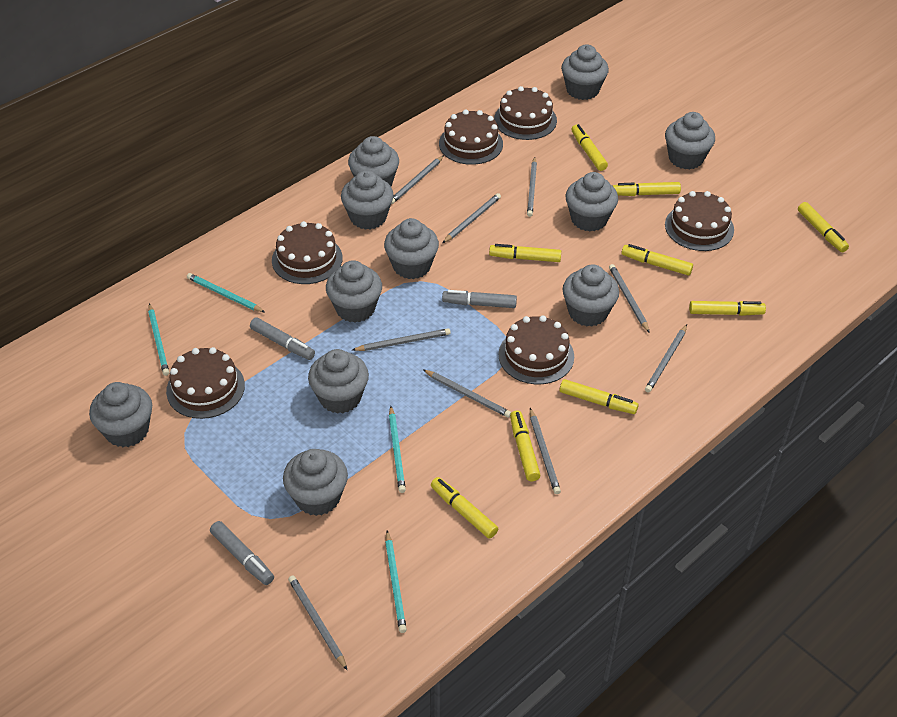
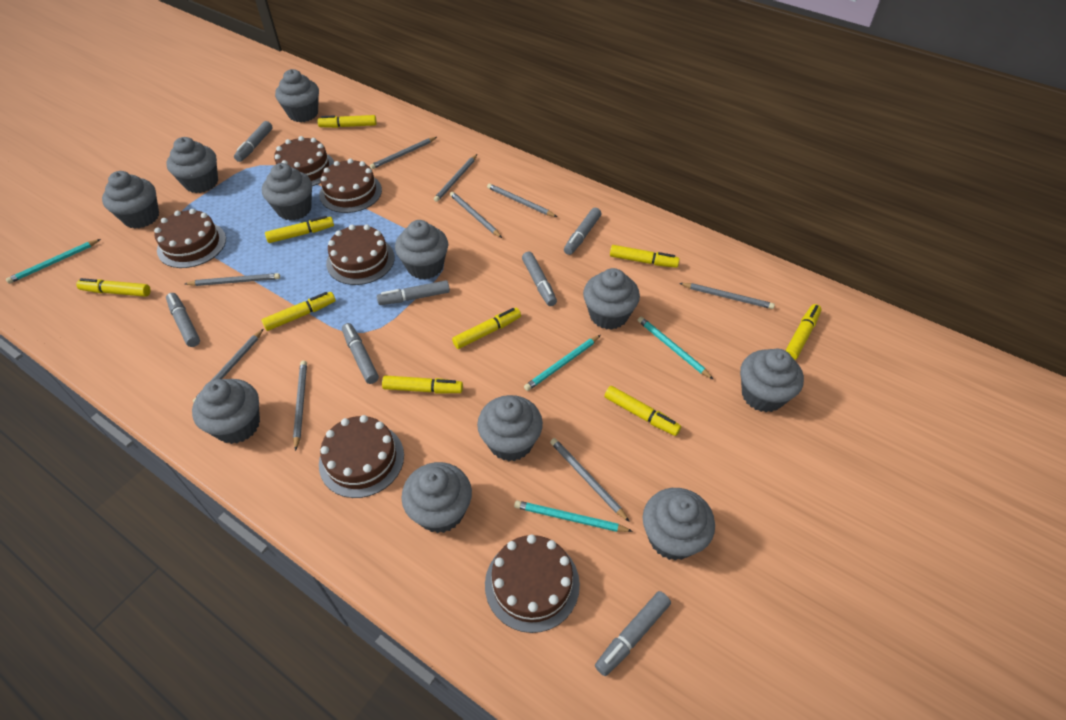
grey marker: 3 -> 7

